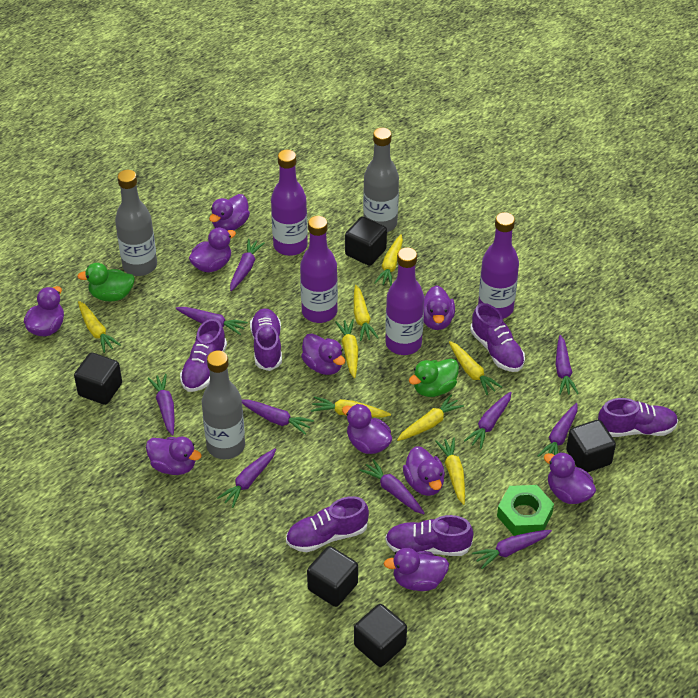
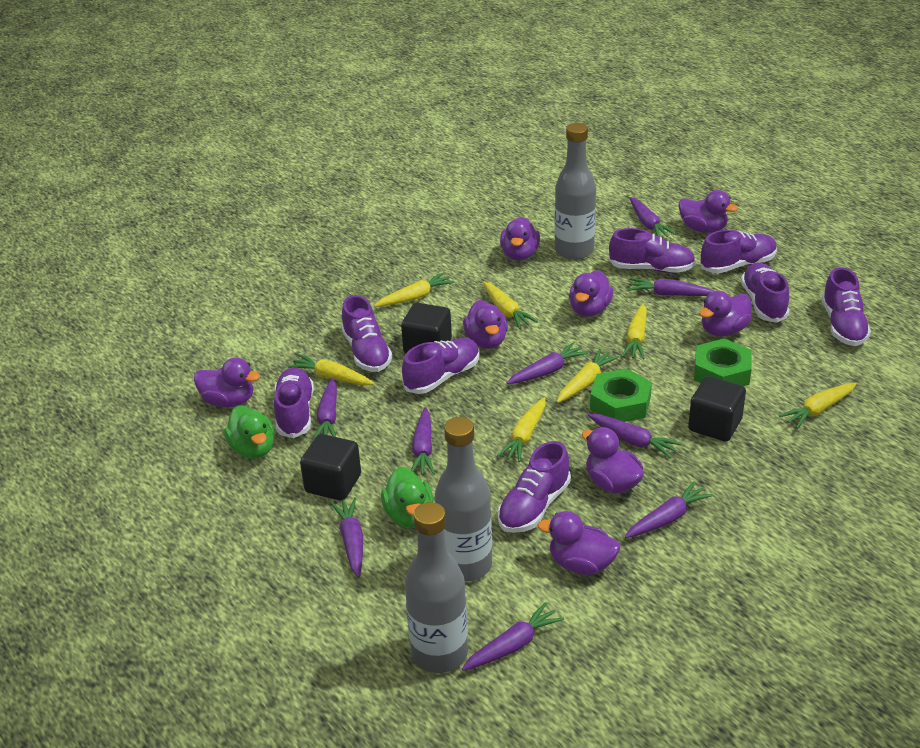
black cube: 5 -> 3
green nut: 1 -> 2
purple bottle: 4 -> 0
purple carrot: 10 -> 9
purple duck: 10 -> 8
purple shoe: 6 -> 8
yellow carrot: 8 -> 7

